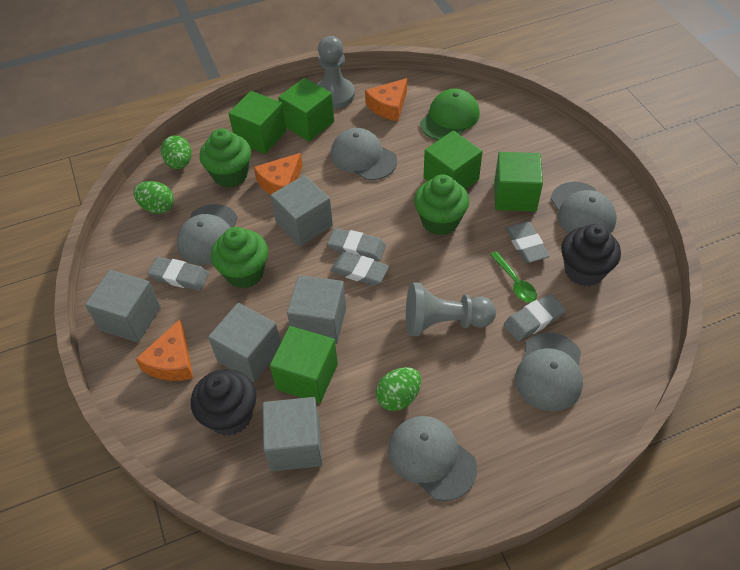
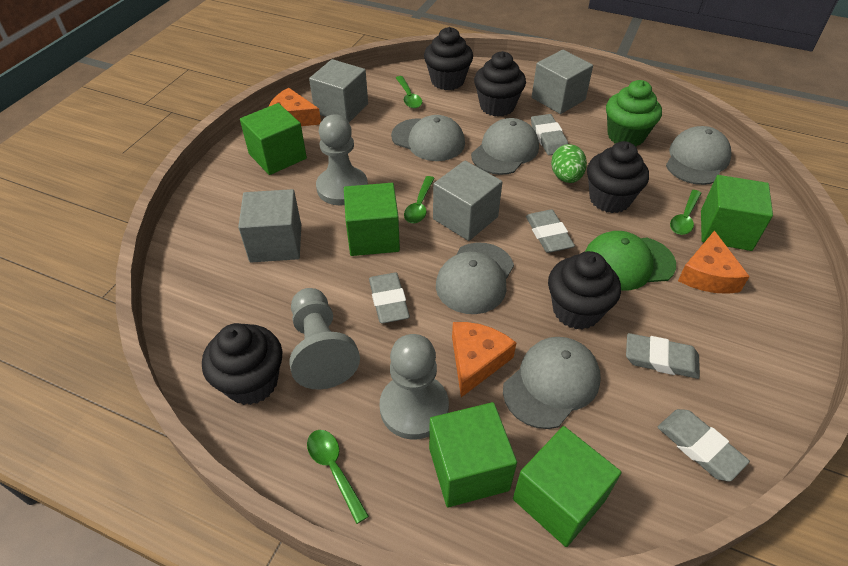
black cupcake: 2 -> 5
green cupcake: 3 -> 1
green egg: 3 -> 1
green spoon: 1 -> 4
grey cube: 5 -> 4
grey pawn: 2 -> 3

